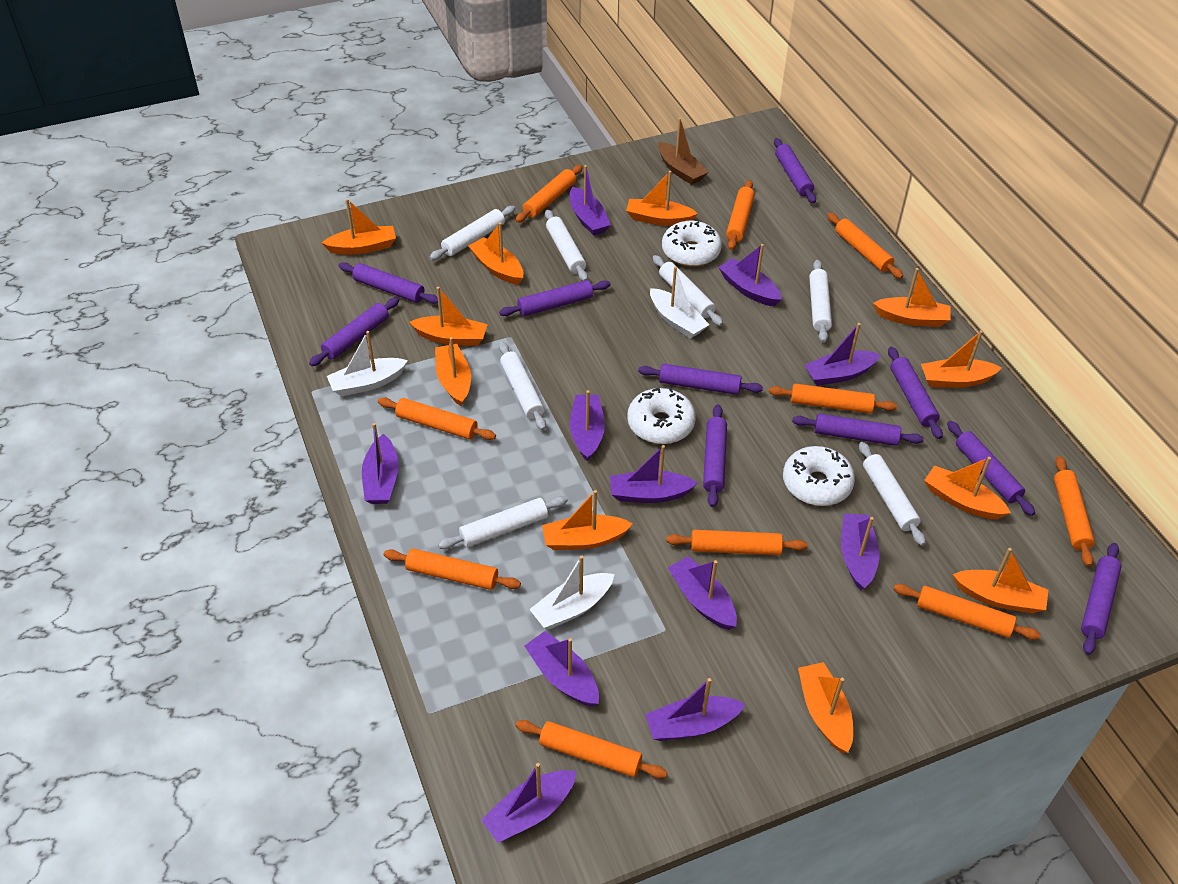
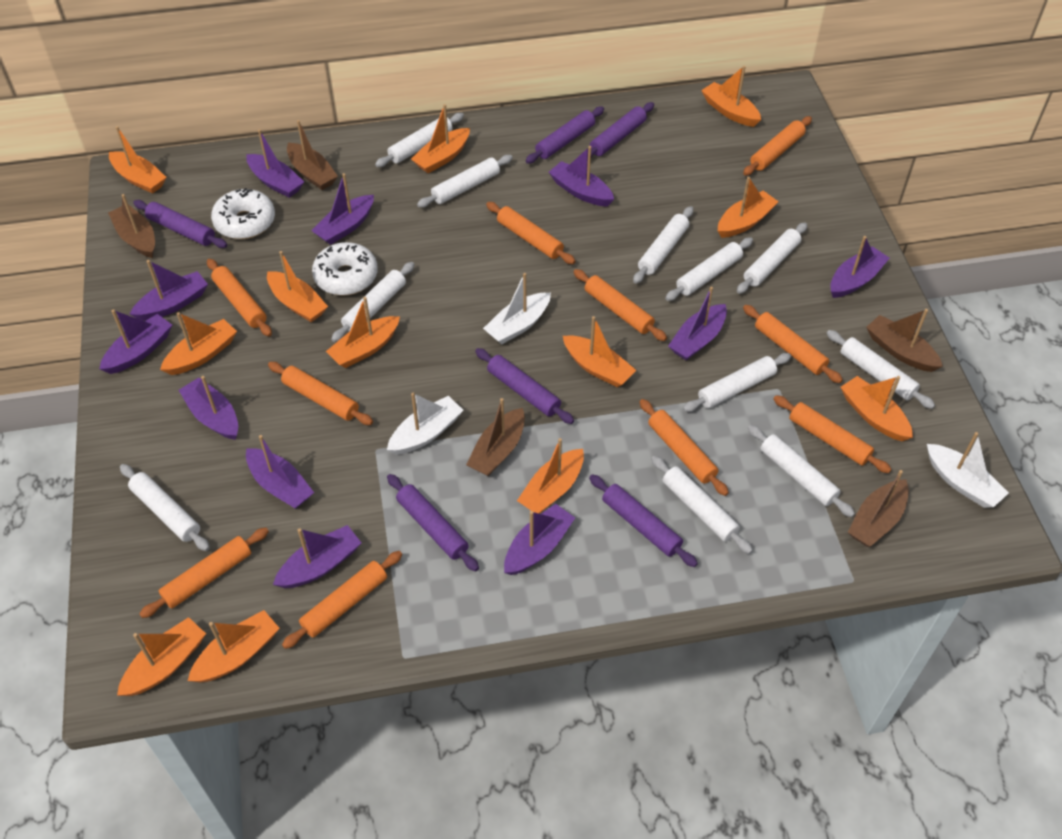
brown boat: 1 -> 5
orange boat: 11 -> 12
purple rolling pin: 10 -> 6
white donut: 3 -> 2
white rolling pin: 7 -> 11

